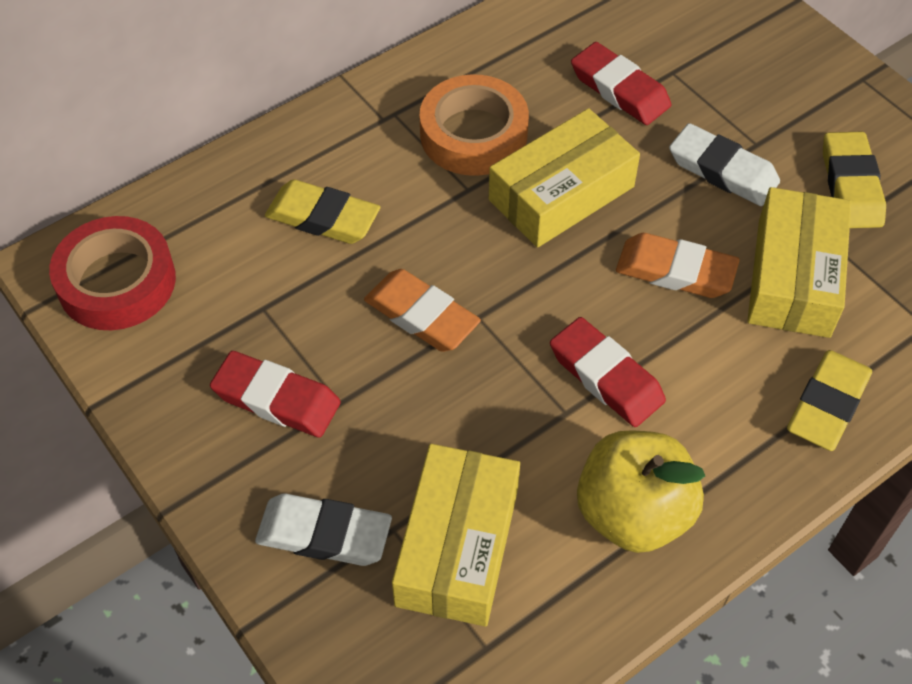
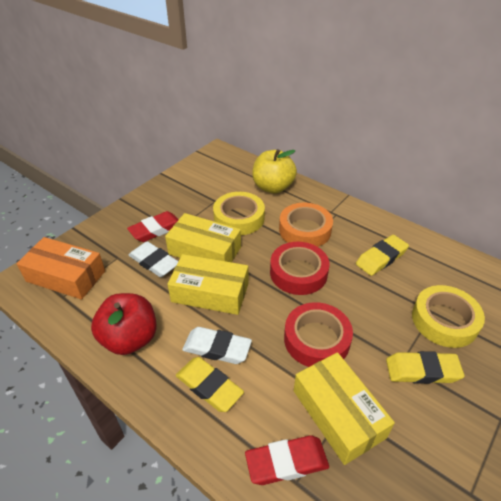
orange box: 0 -> 1
orange eraser: 2 -> 0
red apple: 0 -> 1
red eraser: 3 -> 2
red tape: 1 -> 2
yellow tape: 0 -> 2

